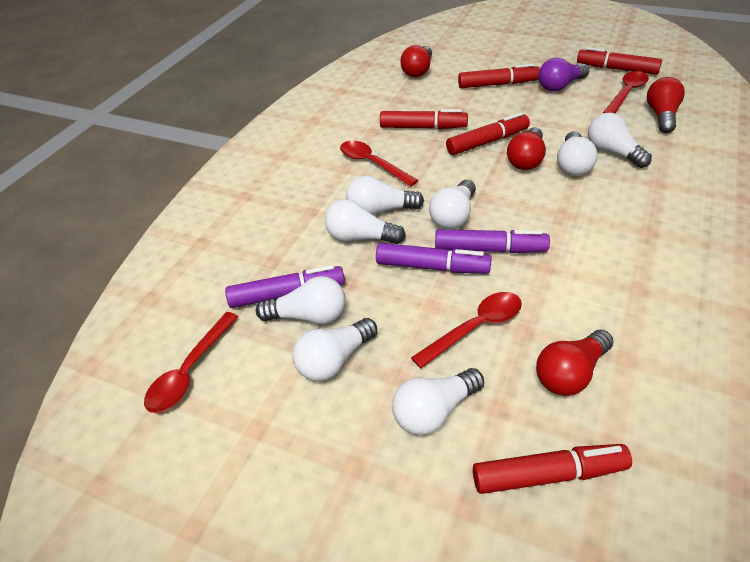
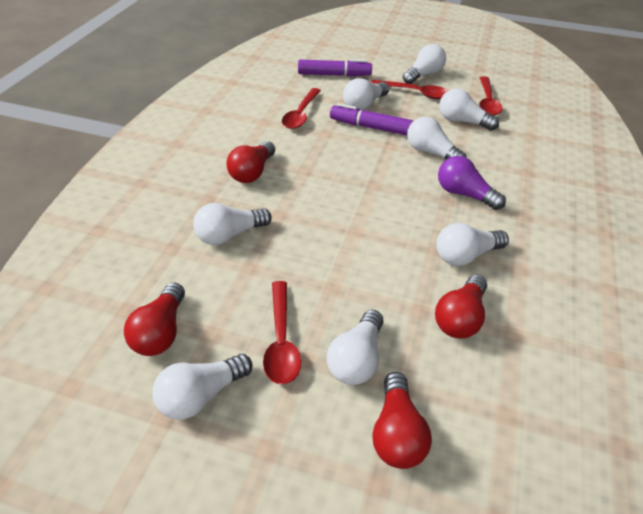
purple marker: 3 -> 2
red marker: 5 -> 0

